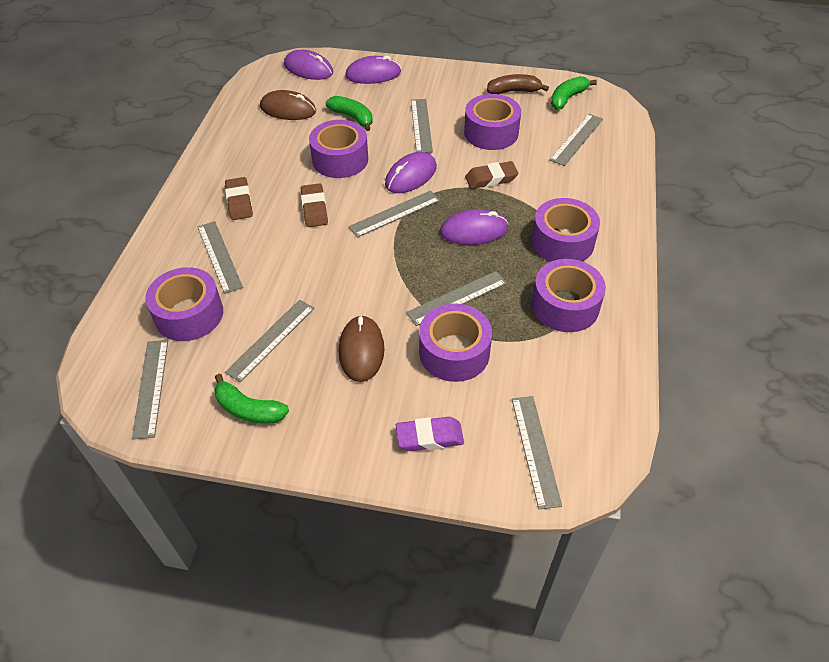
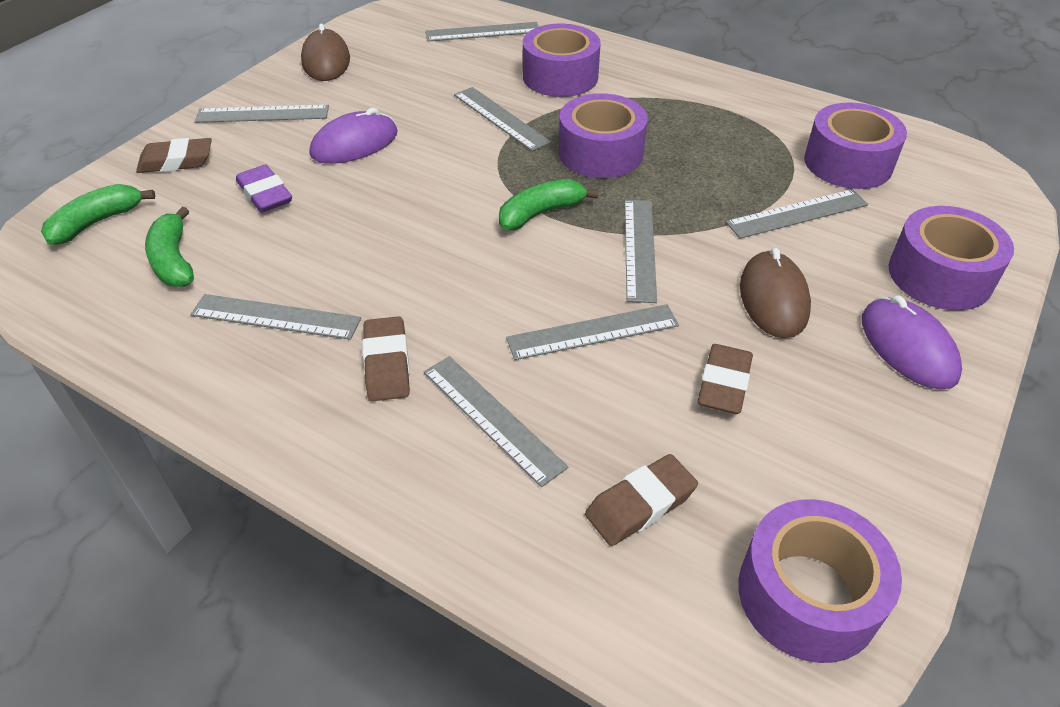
brown banana: 1 -> 0
brown eraser: 3 -> 4
purple mouse: 4 -> 2
purple tape: 6 -> 5

